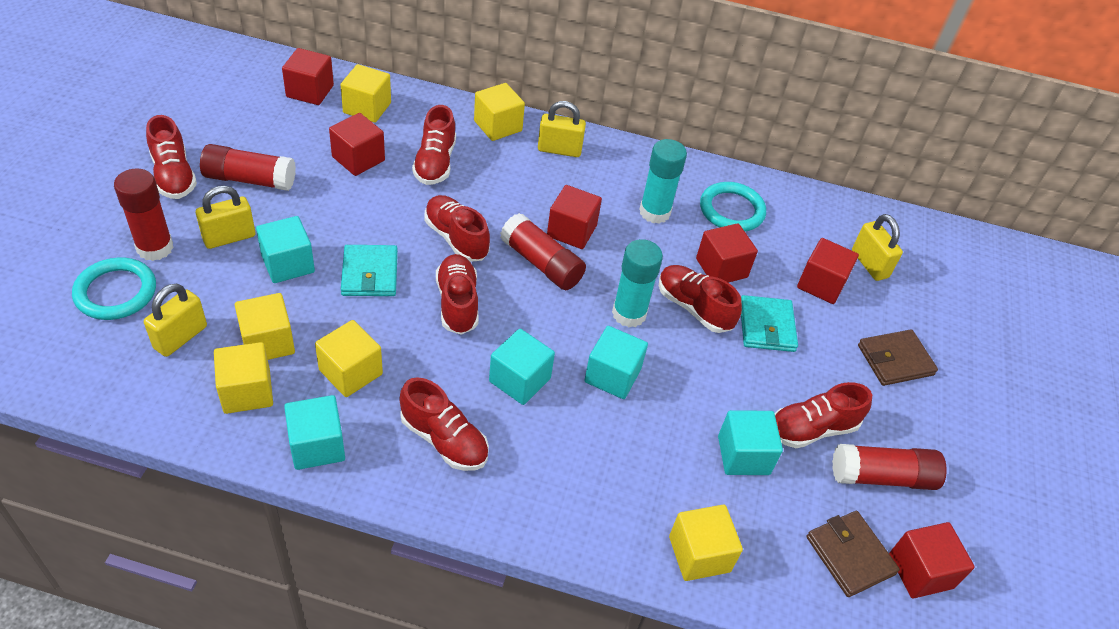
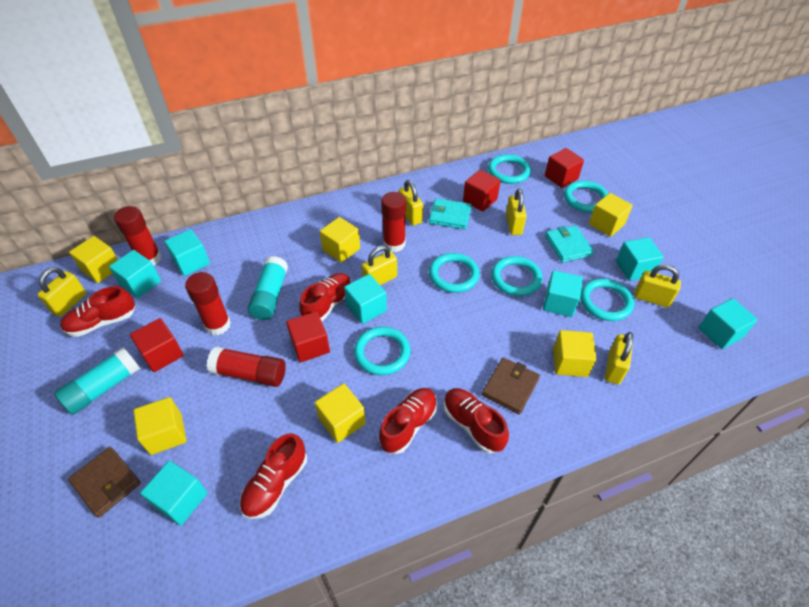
red cube: 6 -> 4
red shoe: 7 -> 5
turquoise cube: 5 -> 7
turquoise ring: 2 -> 6
yellow padlock: 4 -> 6

